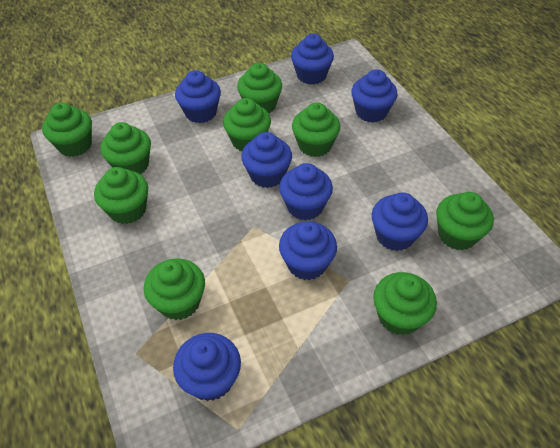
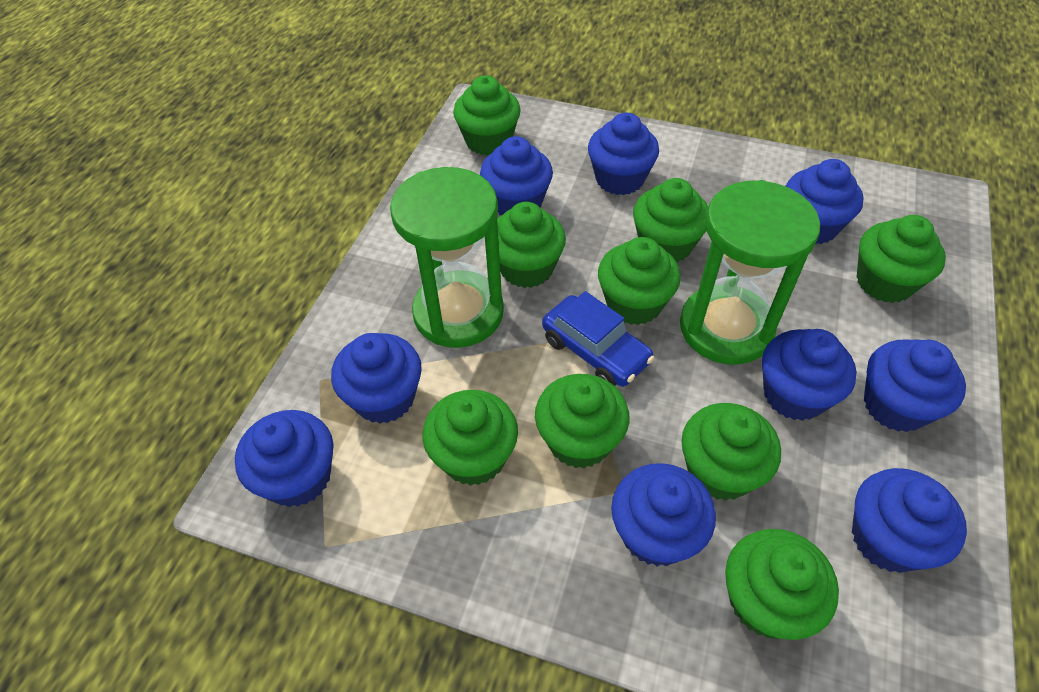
blue car: 0 -> 1
blue cupcake: 8 -> 9
green hourglass: 0 -> 2

